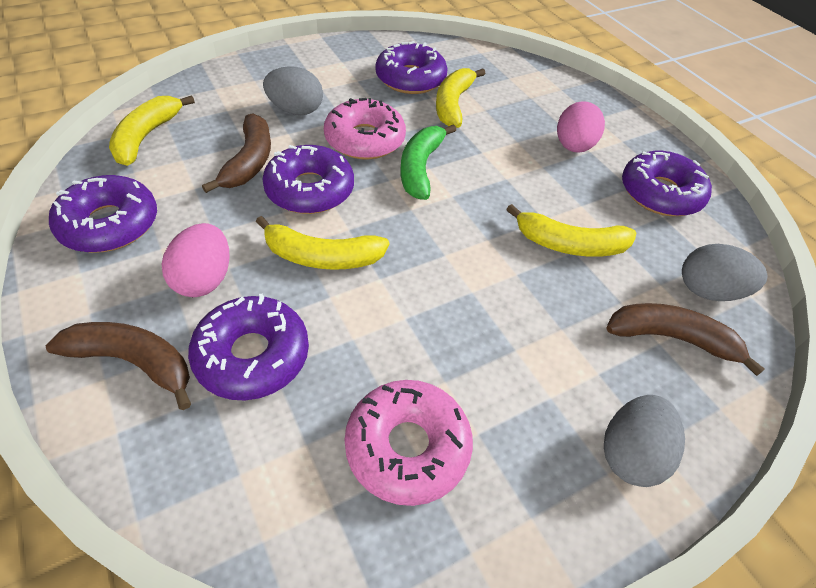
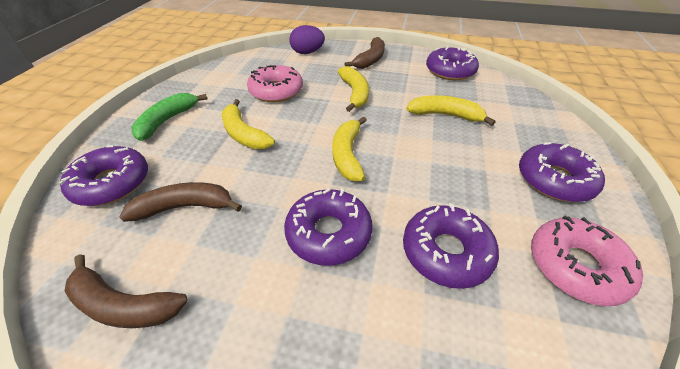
grey egg: 3 -> 0
pink egg: 2 -> 0
purple egg: 0 -> 1

